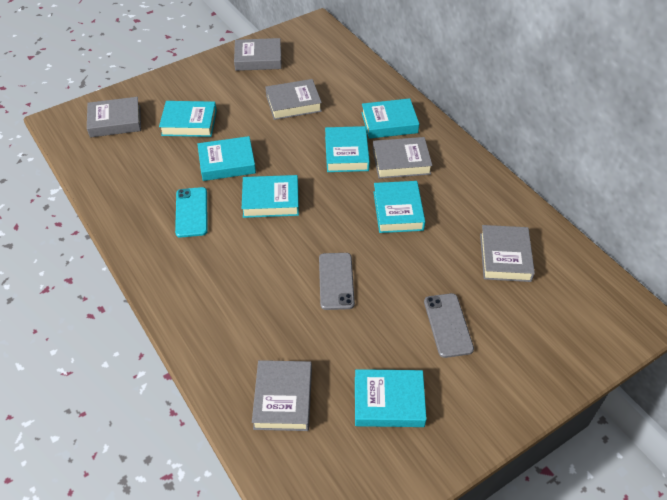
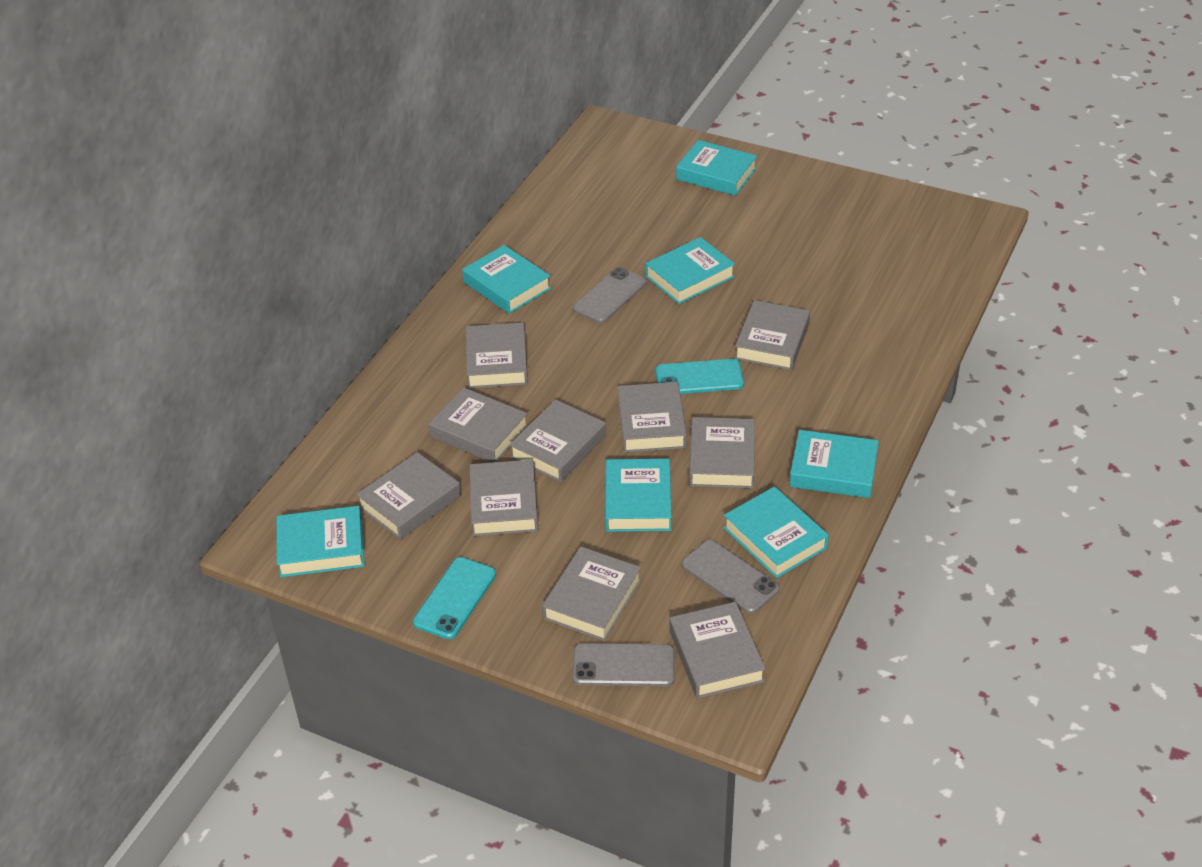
grey book: 6 -> 10
grey phone: 2 -> 3
turquoise phone: 1 -> 2

